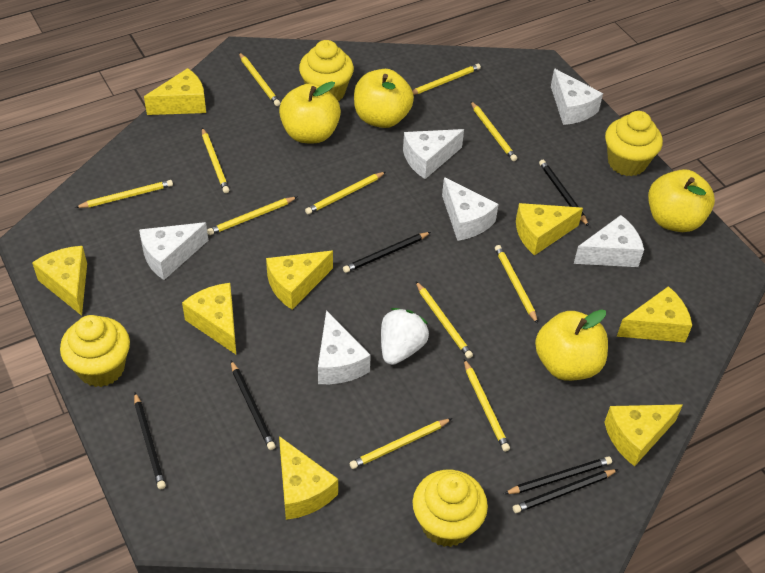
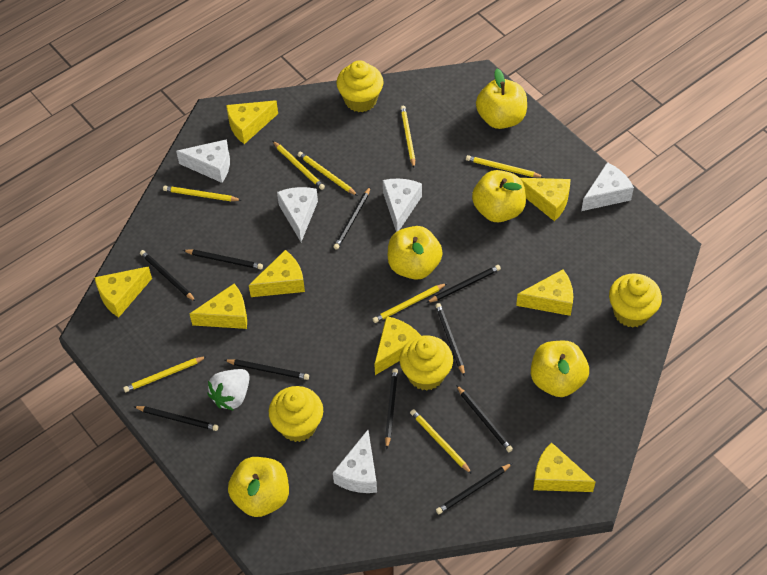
black pencil: 6 -> 10
white cheese: 6 -> 5
yellow apple: 4 -> 5
yellow pencil: 11 -> 8

